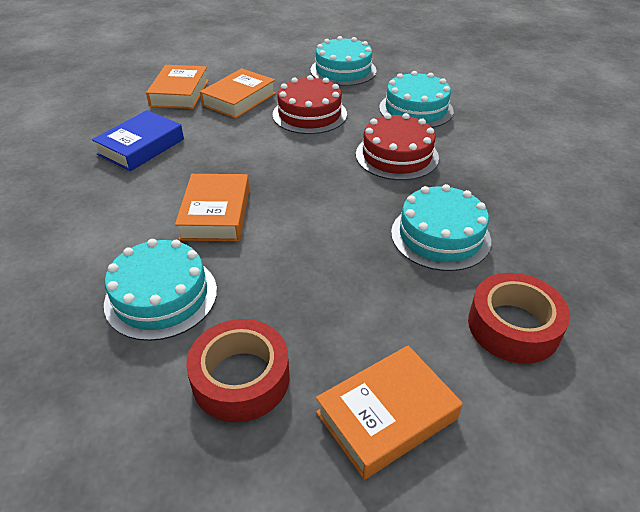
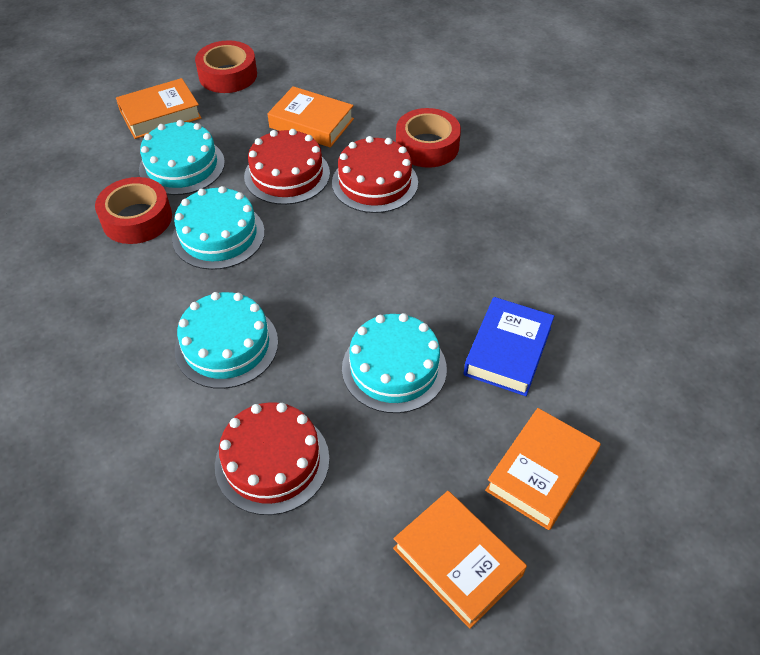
red cake: 2 -> 3
red tape: 2 -> 3

